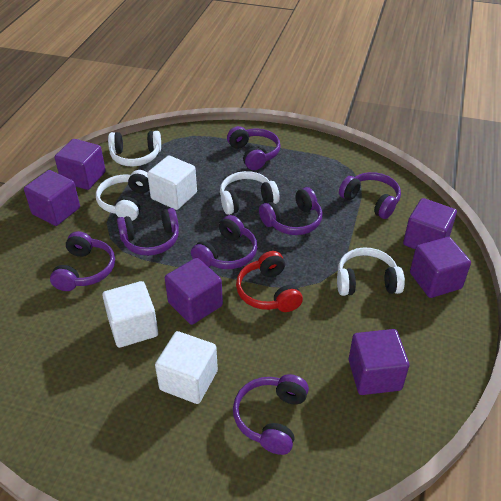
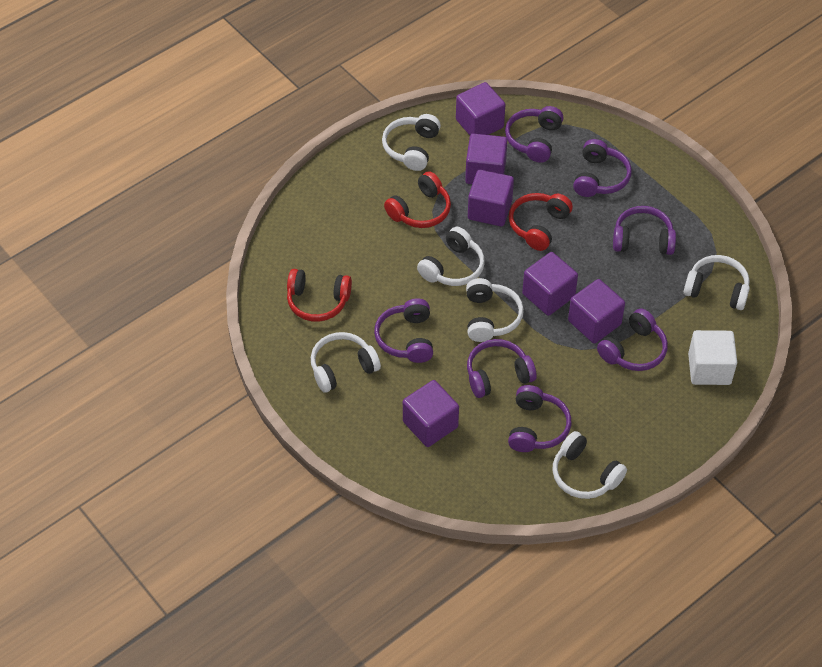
red headphones: 1 -> 3
white cube: 3 -> 1
white headphones: 4 -> 6

